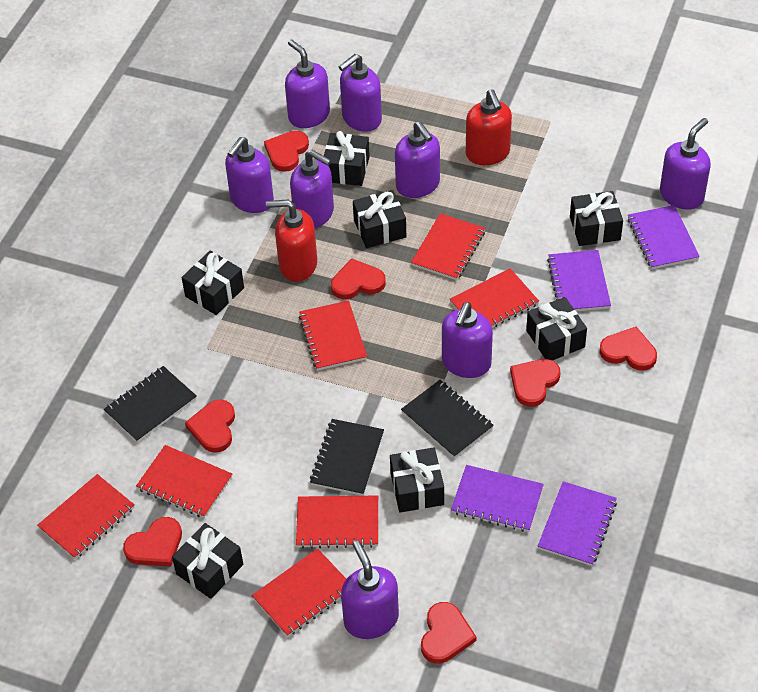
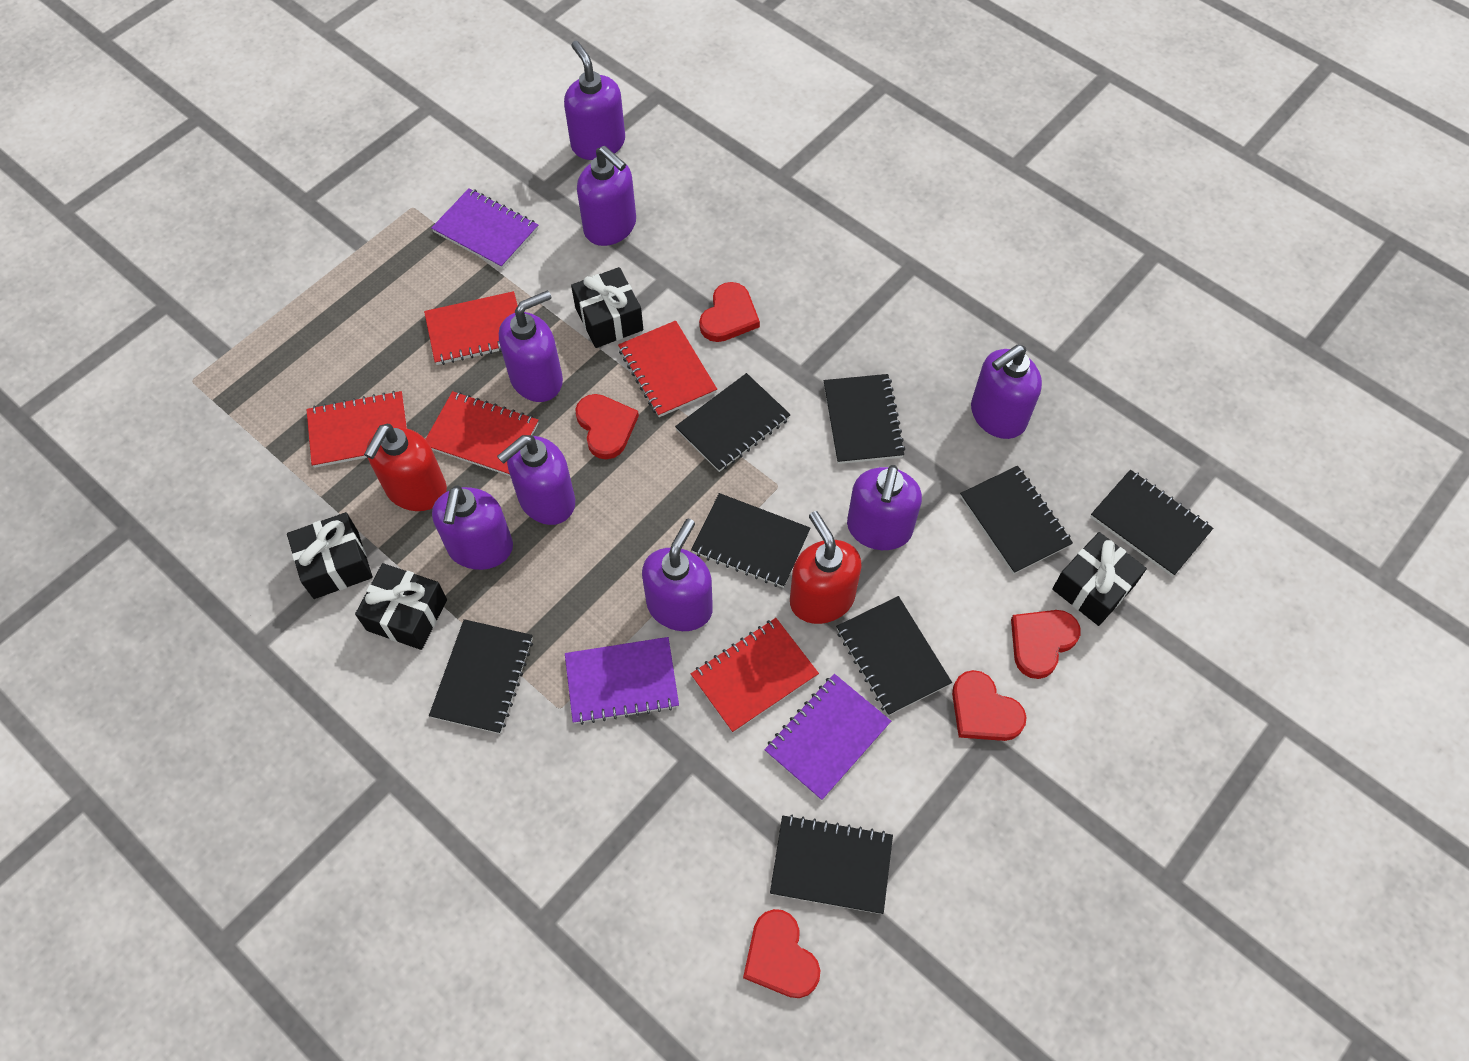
black gift: 7 -> 4
black notebook: 3 -> 8
purple notebook: 4 -> 3
red heart: 7 -> 5
red notebook: 7 -> 5

